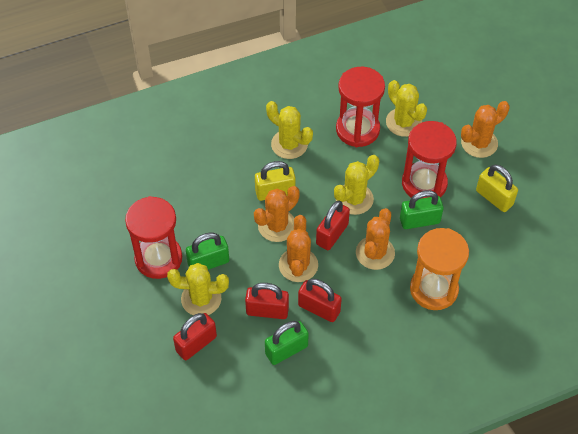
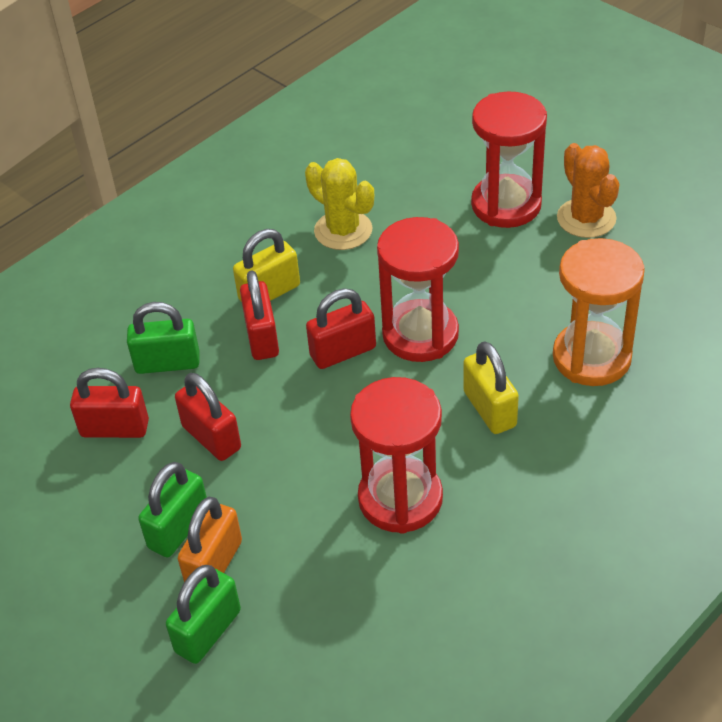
orange cactus: 4 -> 1
orange padlock: 0 -> 1
yellow cactus: 4 -> 1

